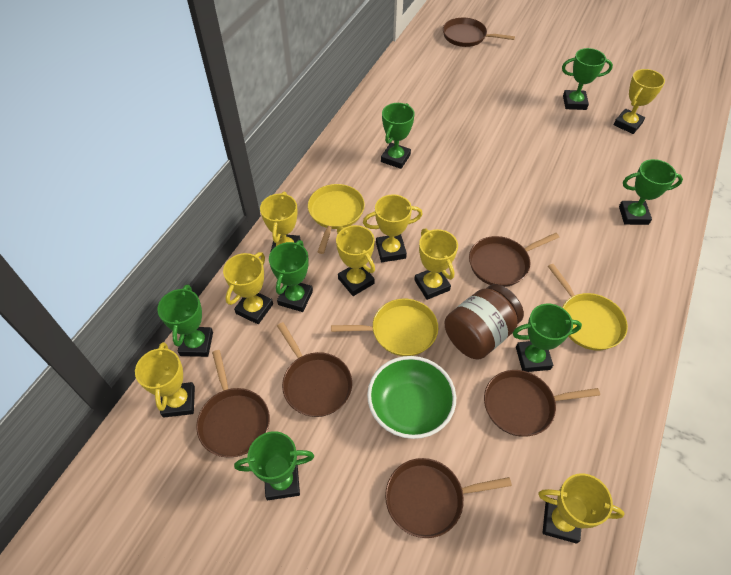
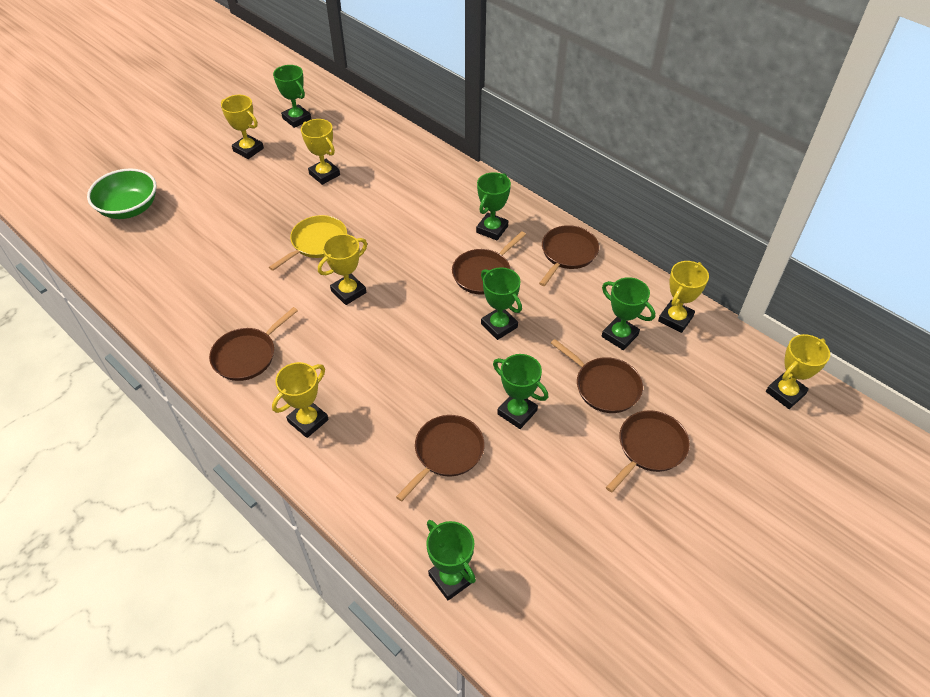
brown jar: 1 -> 0
green trophy: 7 -> 6
yellow pan: 3 -> 1
yellow trophy: 8 -> 6

